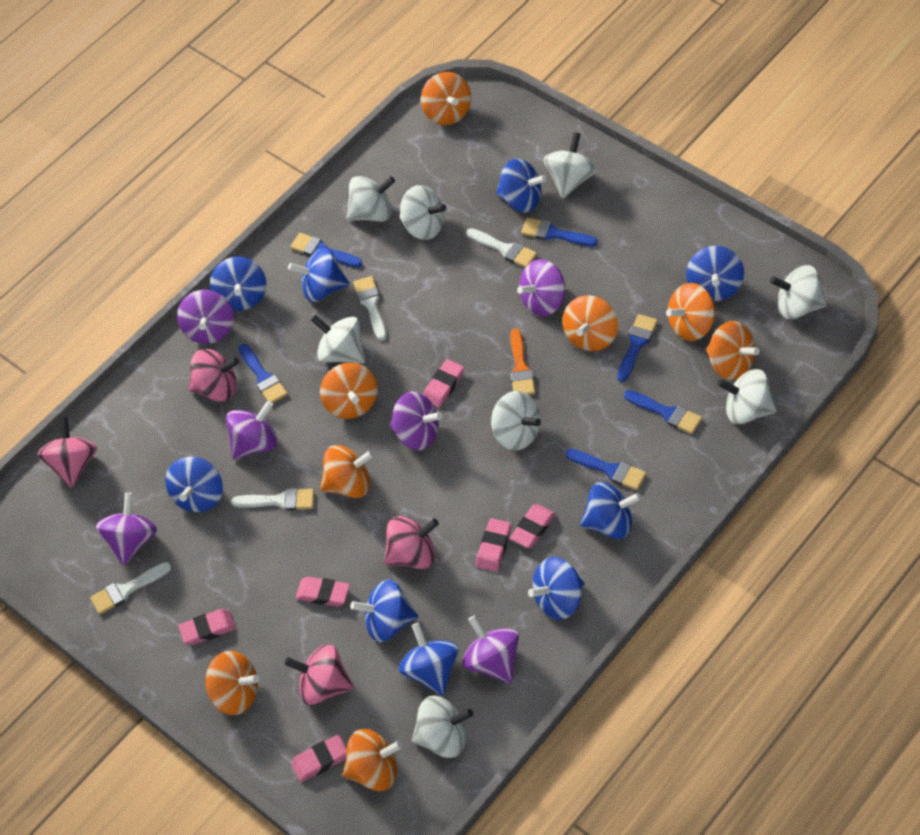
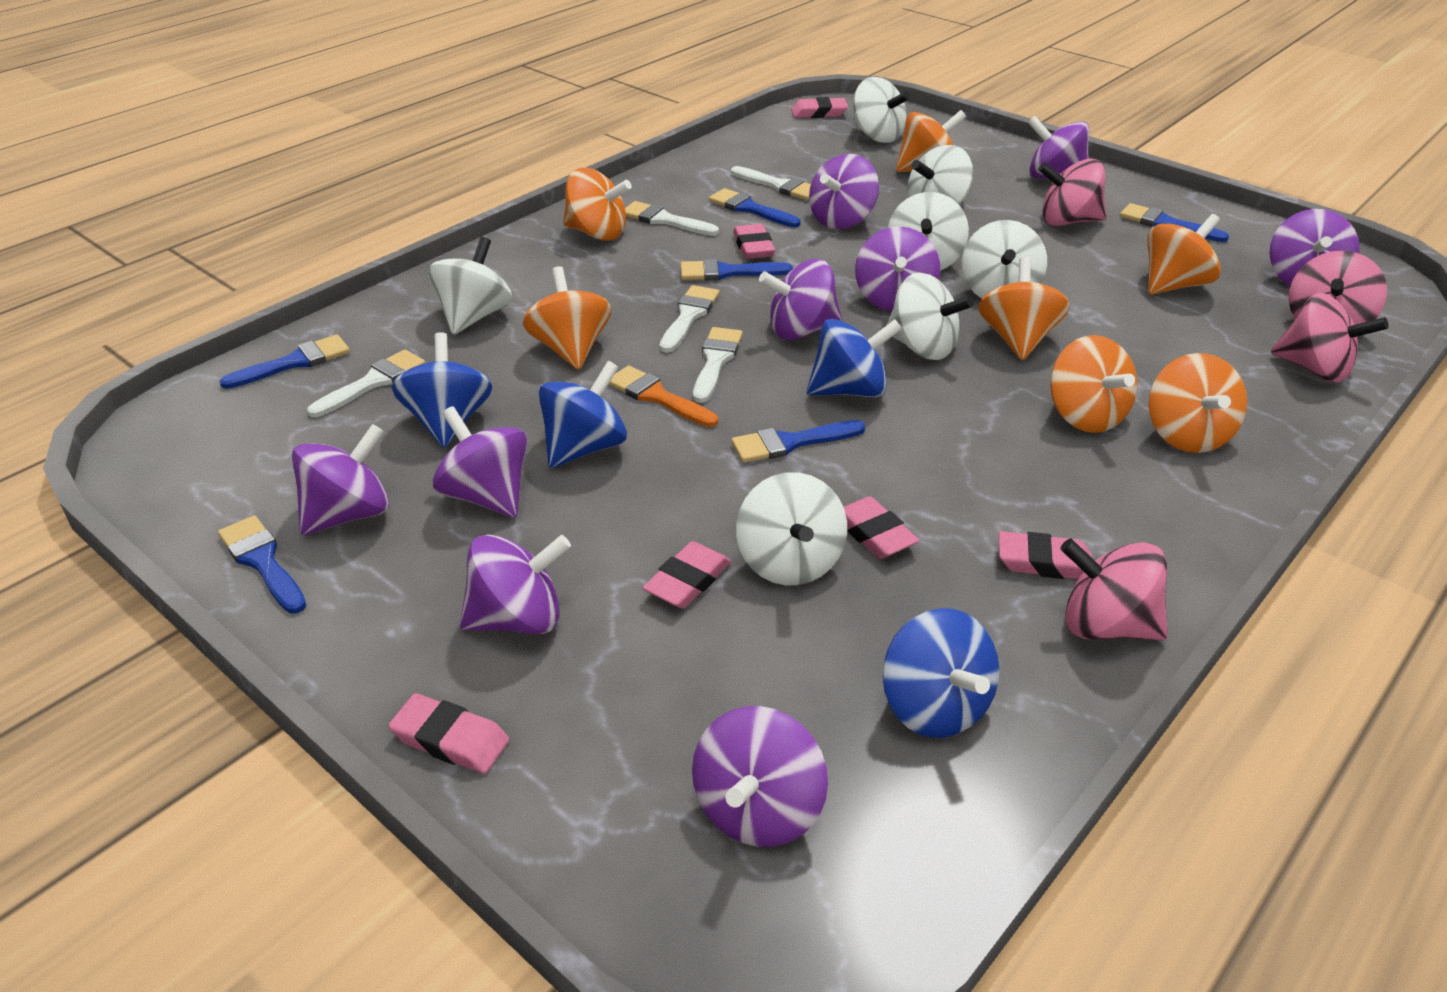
blue spinning top: 9 -> 4
orange spinning top: 8 -> 7
purple spinning top: 6 -> 9
white brush: 4 -> 5
white spinning top: 8 -> 7

